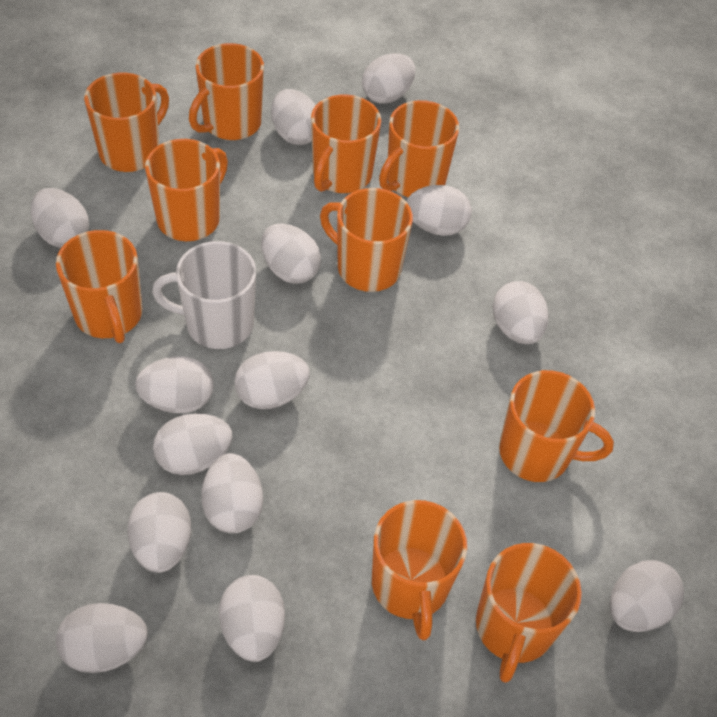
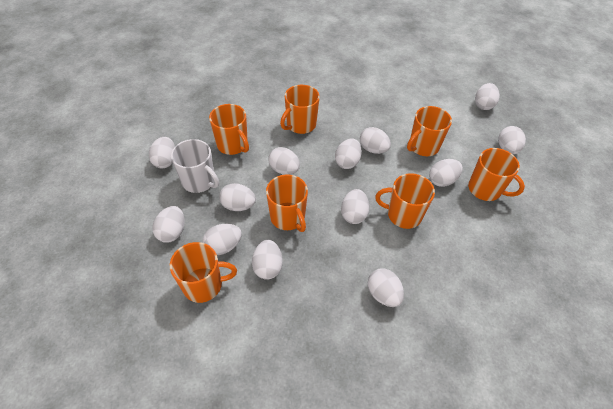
orange mug: 10 -> 7
white egg: 14 -> 13

